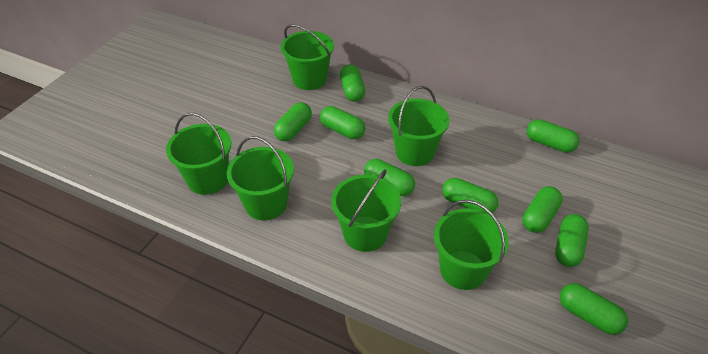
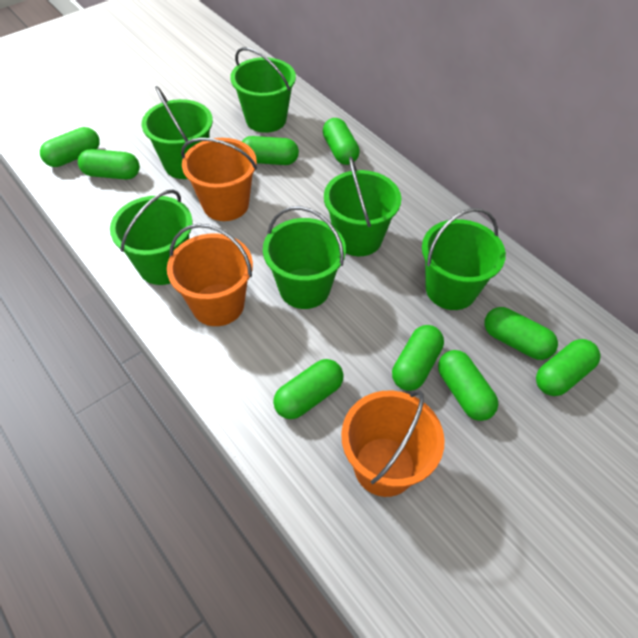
orange bucket: 0 -> 3

